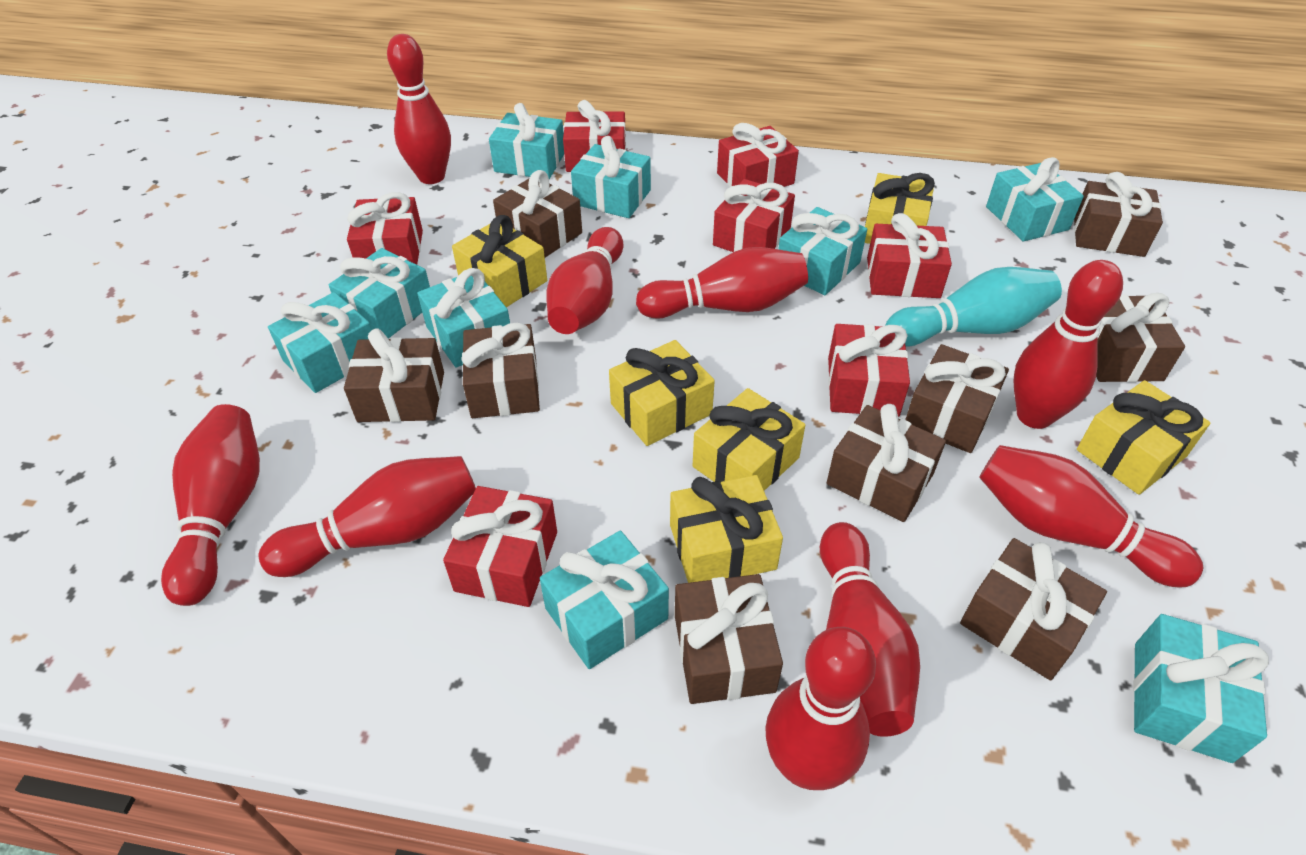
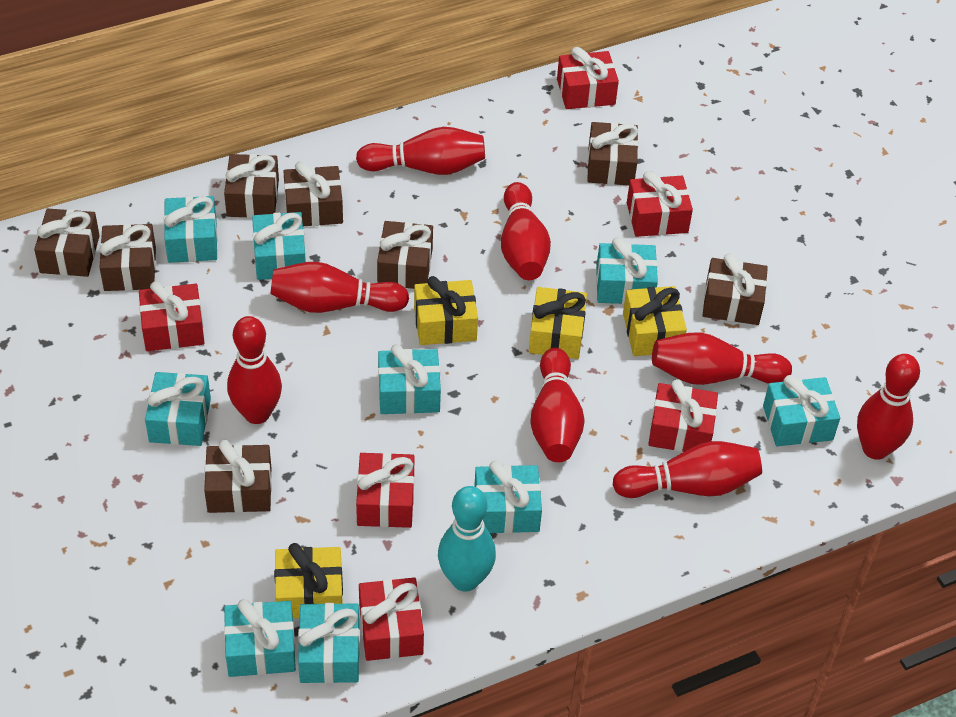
brown gift: 9 -> 8
red bowling pin: 9 -> 8
red gift: 7 -> 6
yellow gift: 6 -> 4

